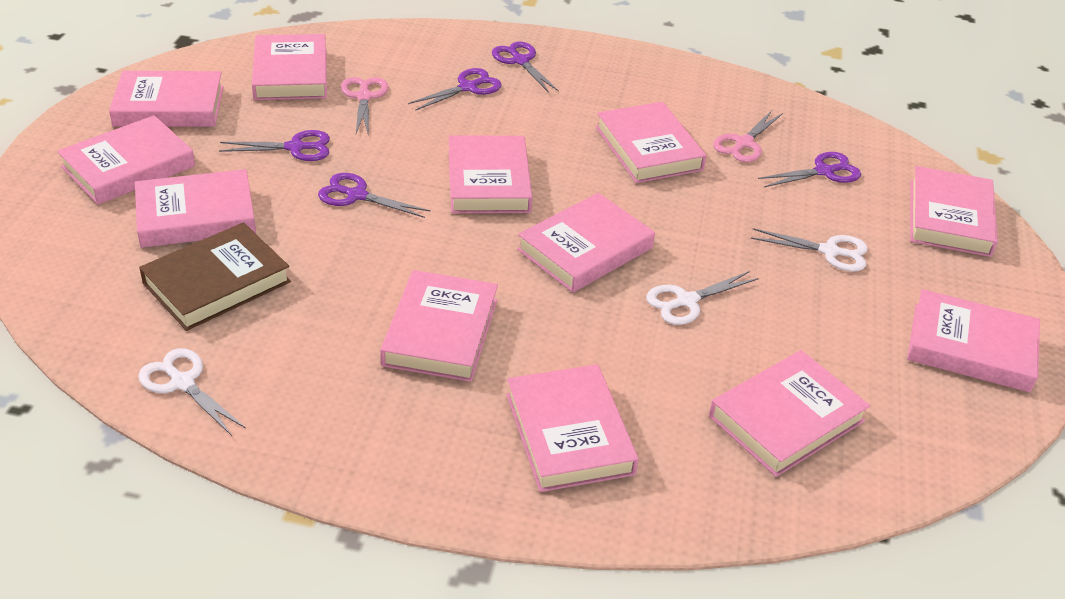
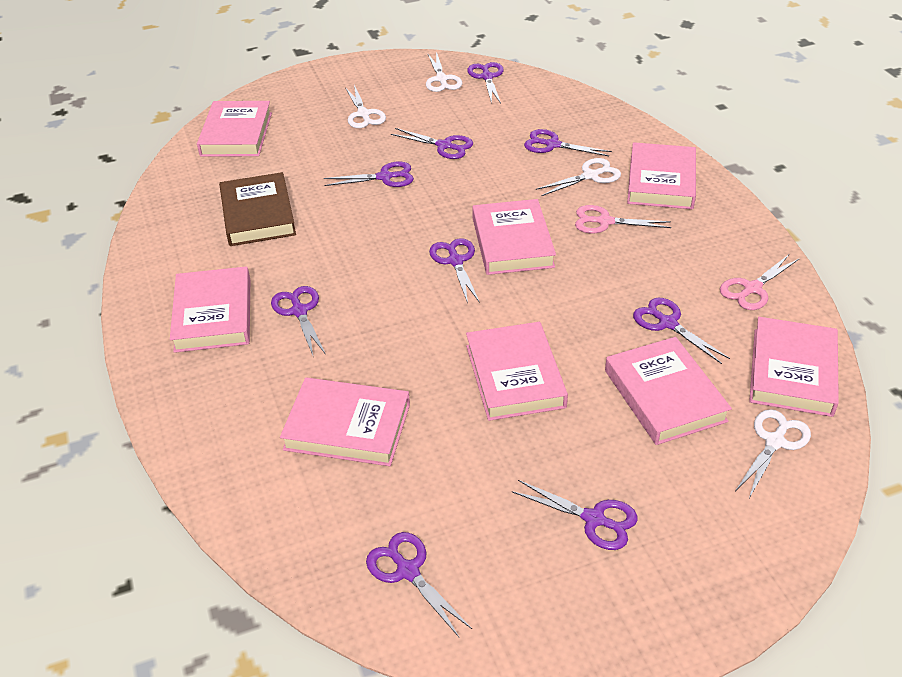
pink book: 12 -> 8
purple scissors: 5 -> 9
white scissors: 3 -> 4

